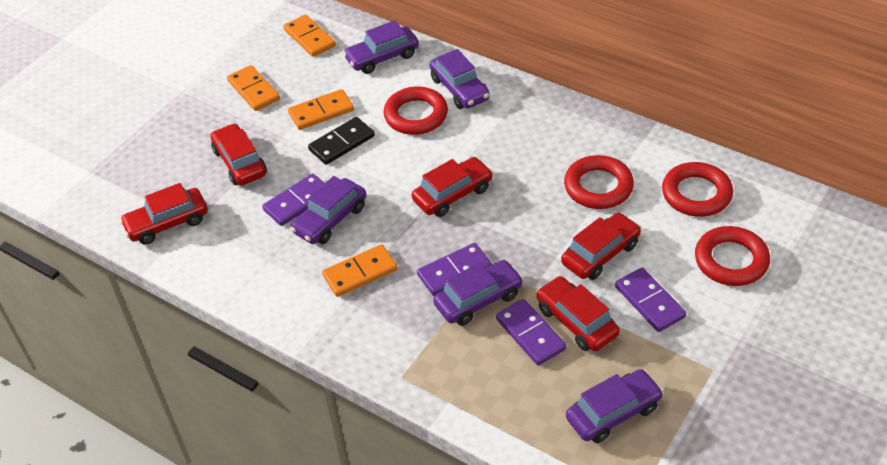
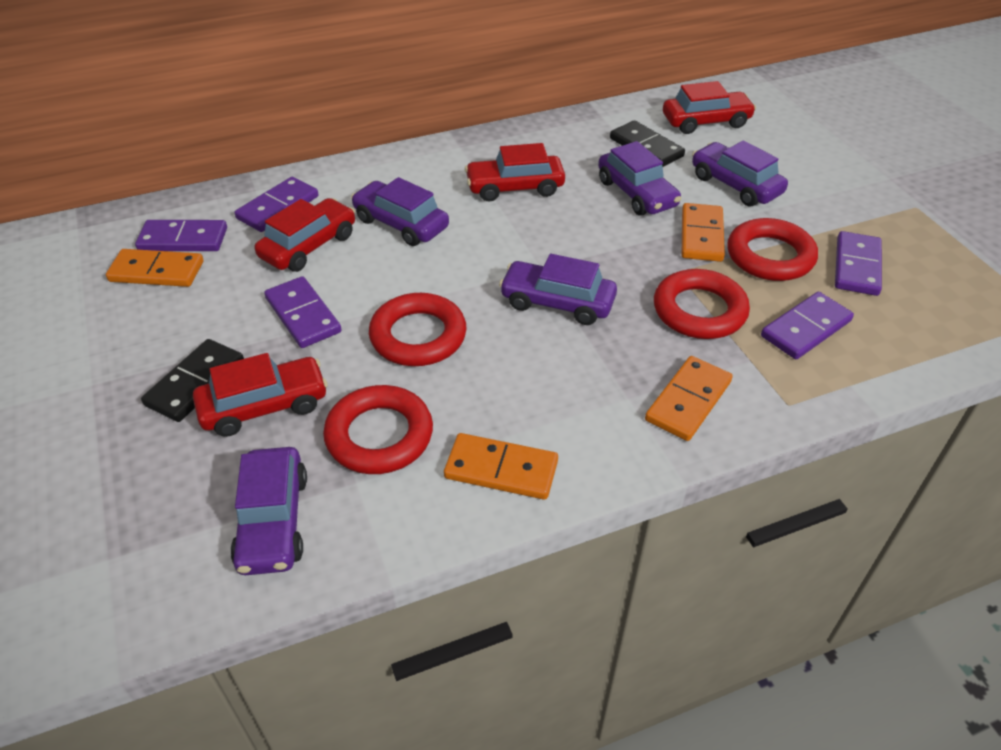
black domino: 1 -> 2
purple domino: 4 -> 5
red car: 5 -> 4

